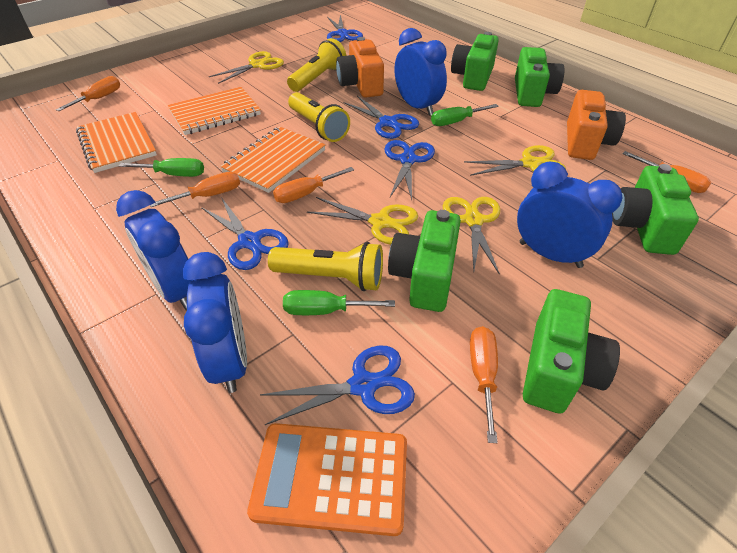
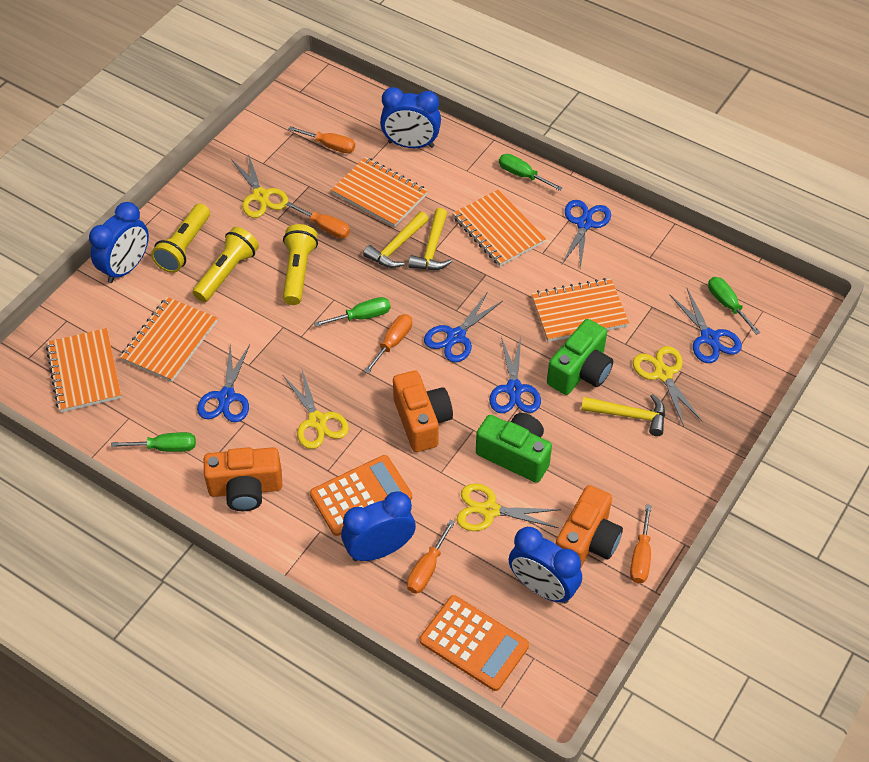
green camera: 5 -> 2
green screwdriver: 3 -> 4
orange calculator: 1 -> 2
orange camera: 2 -> 3
orange notebook: 3 -> 5
yellow hammer: 0 -> 3

